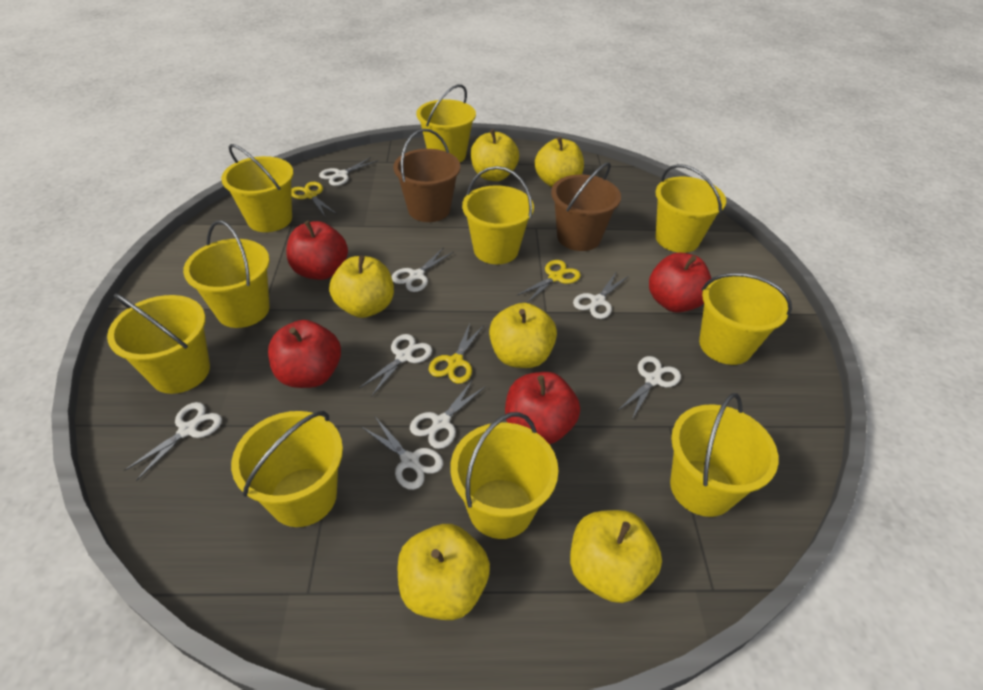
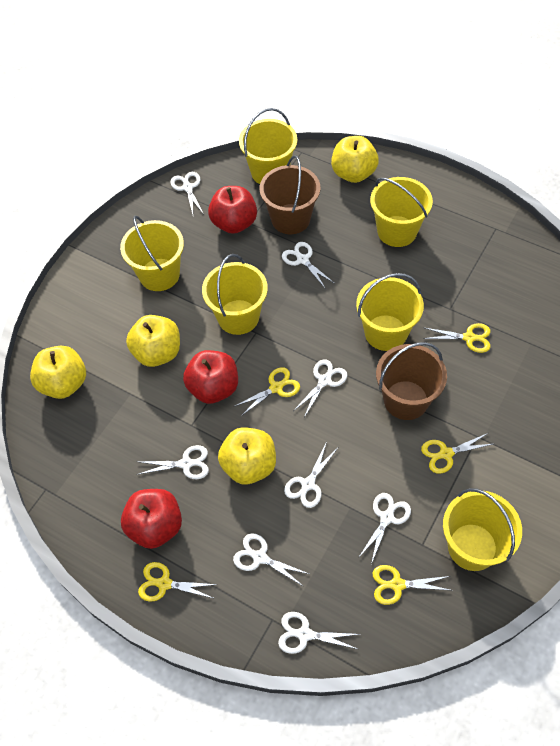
red apple: 4 -> 3
yellow apple: 6 -> 4
yellow bucket: 10 -> 6
yellow scissors: 3 -> 5

